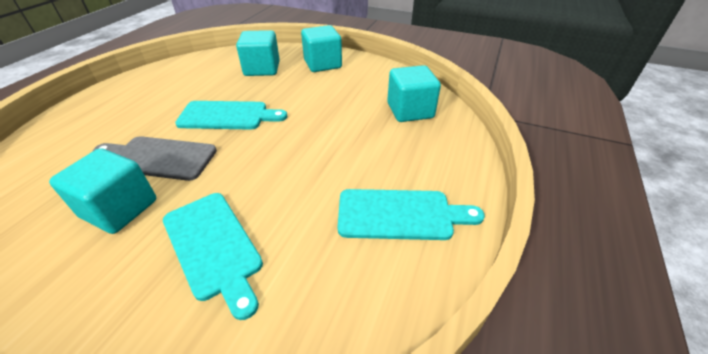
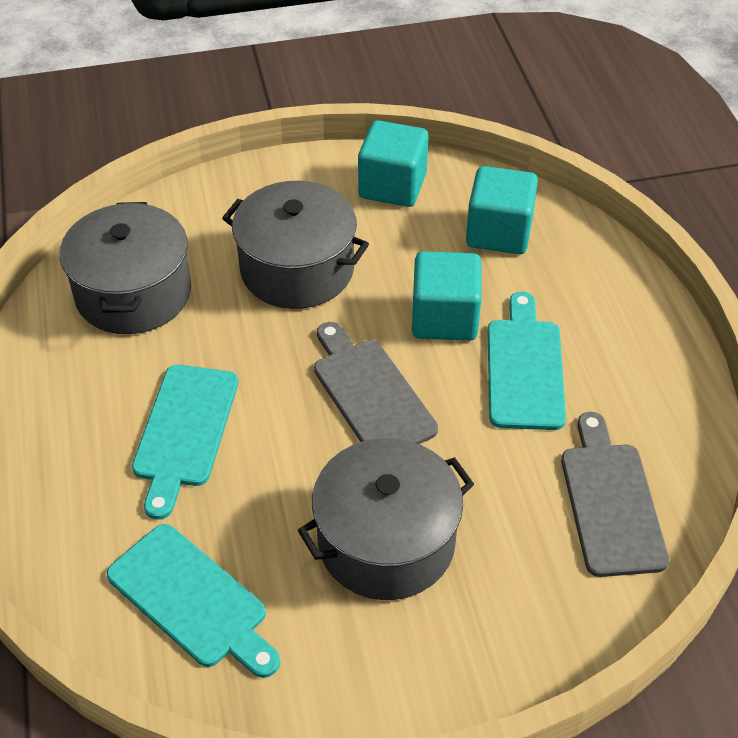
grey cutting board: 1 -> 2
grey pot: 0 -> 3
turquoise cube: 4 -> 3

